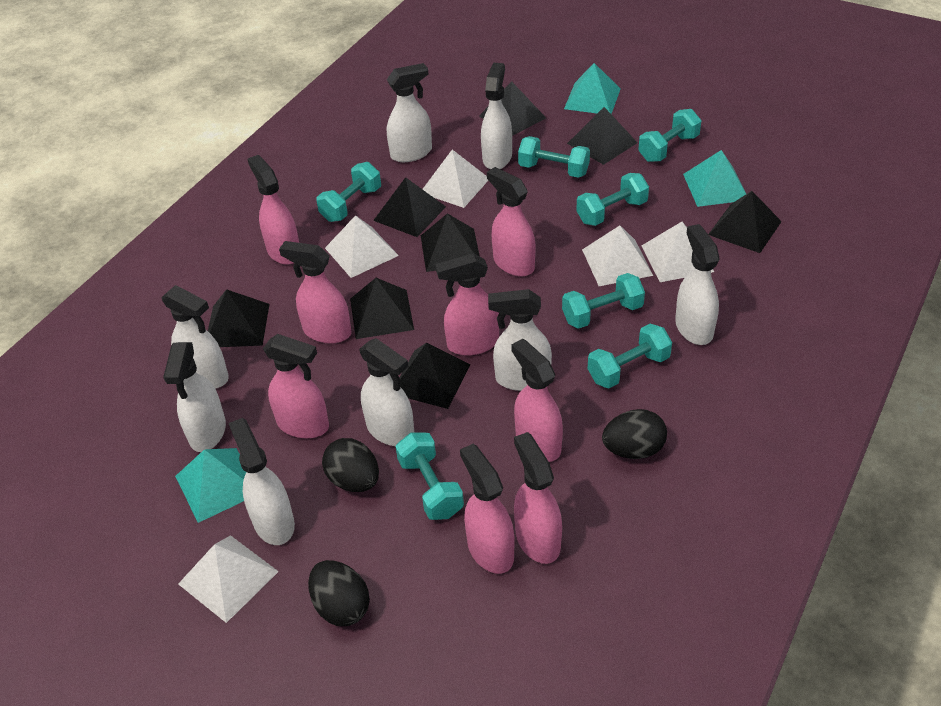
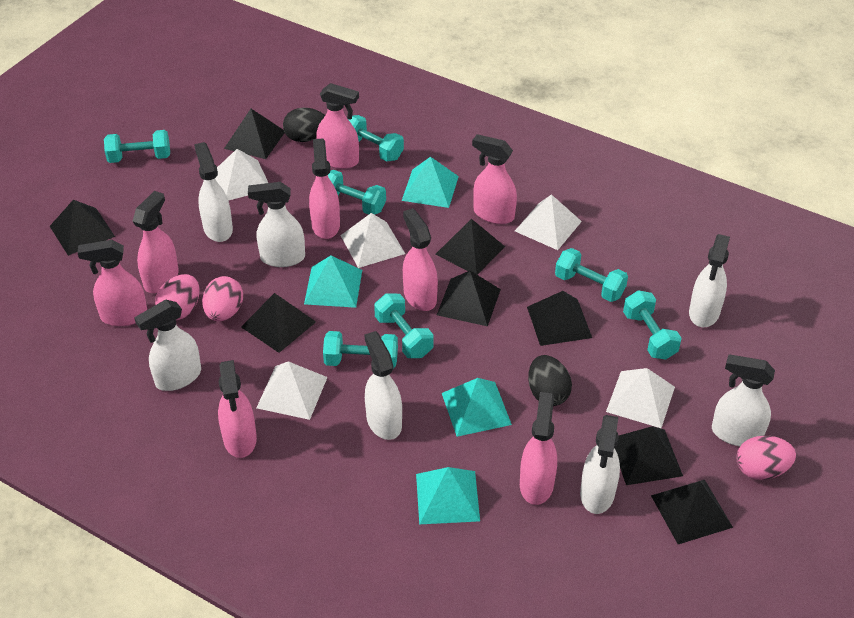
black egg: 3 -> 2
pink egg: 0 -> 3
turquoise pyramid: 3 -> 4
white spray bottle: 8 -> 7

